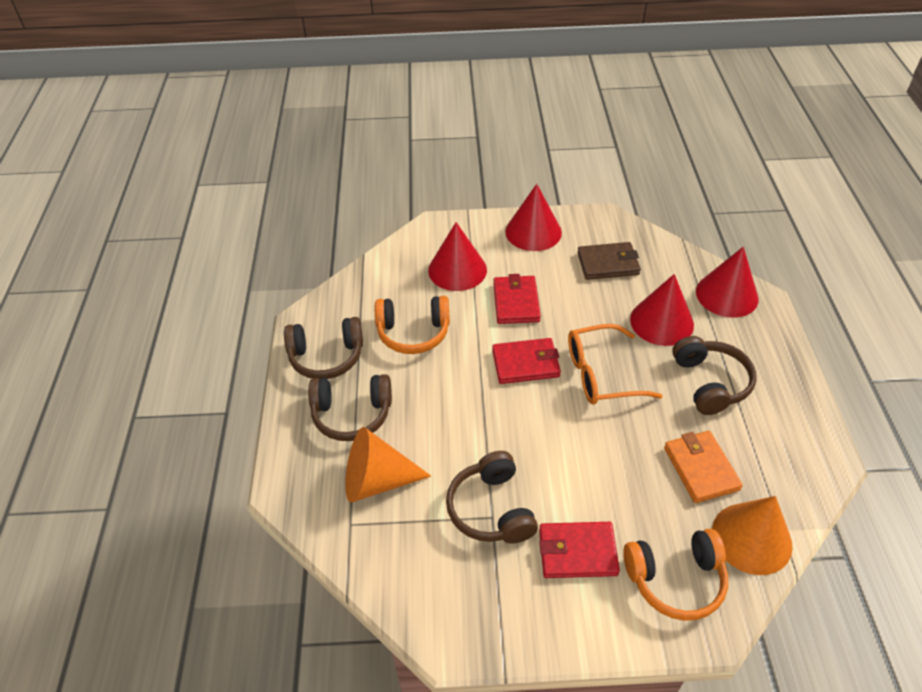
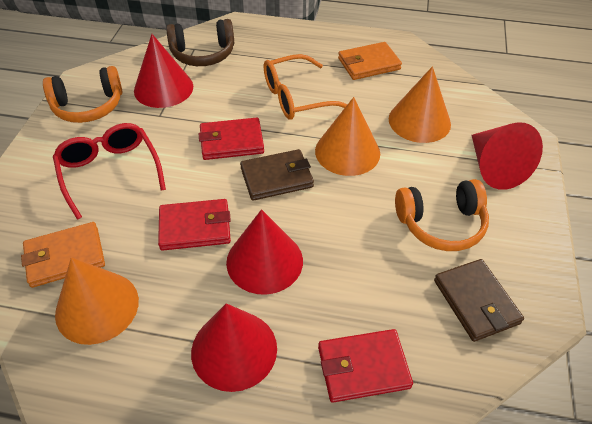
brown headphones: 4 -> 1
brown wallet: 1 -> 2
orange cone: 2 -> 3
orange wallet: 1 -> 2
red glasses: 0 -> 1

